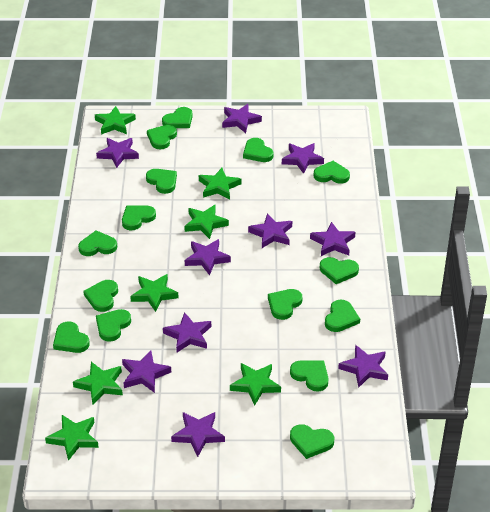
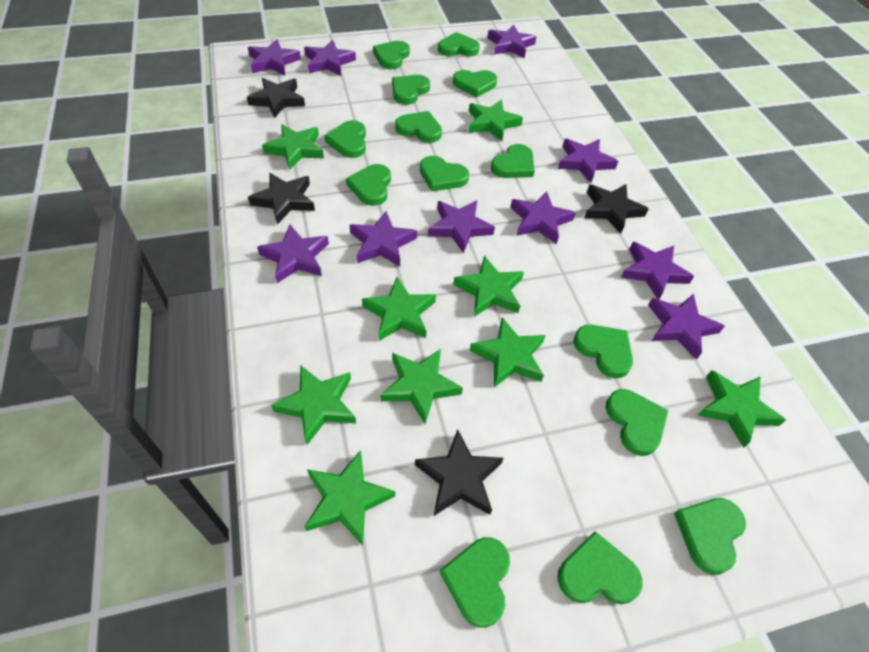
black star: 0 -> 4
green heart: 15 -> 14
green star: 7 -> 9

